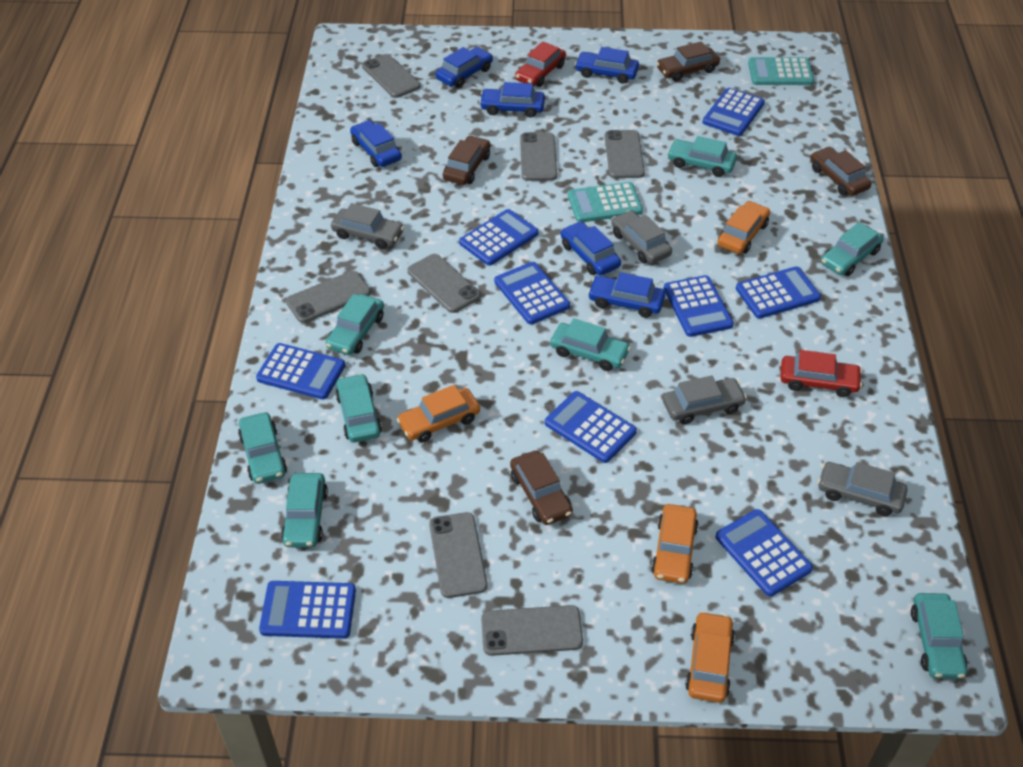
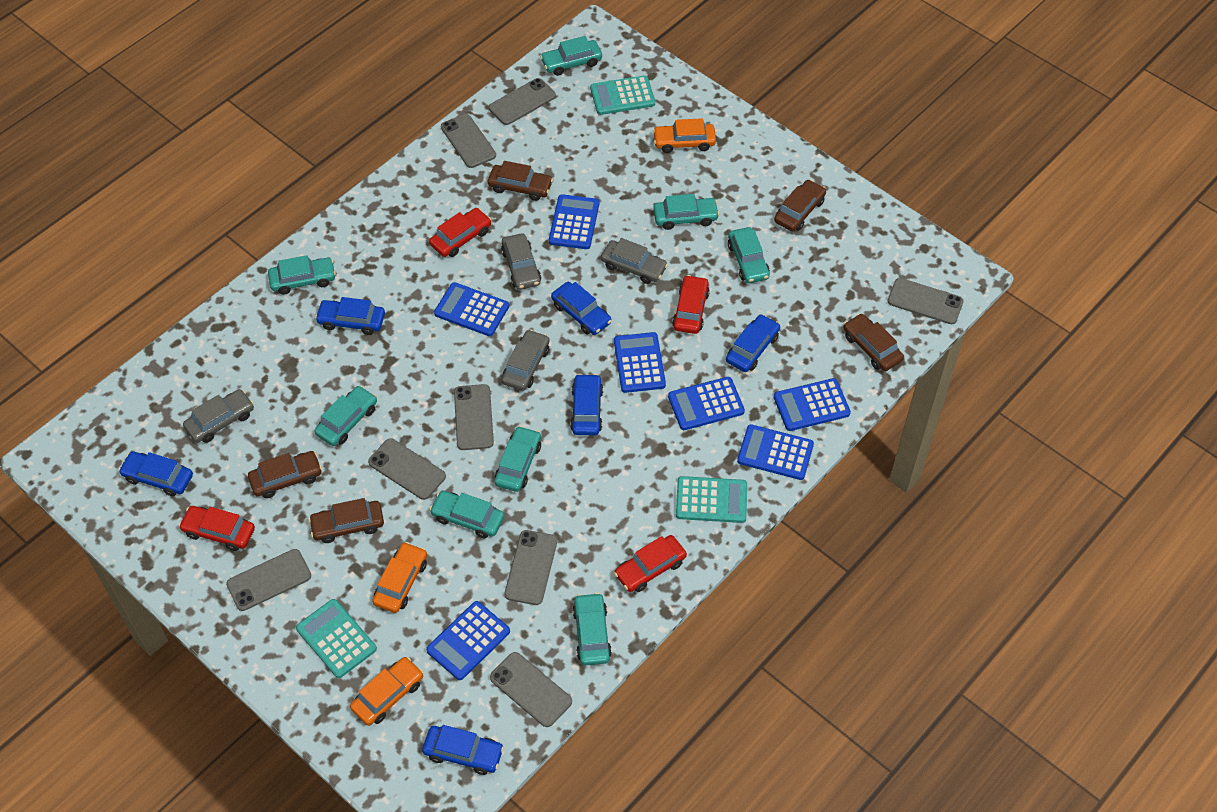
blue calculator: 9 -> 7
brown car: 4 -> 5
grey phone: 7 -> 8
orange car: 4 -> 3
red car: 2 -> 4
turquoise calculator: 2 -> 3

